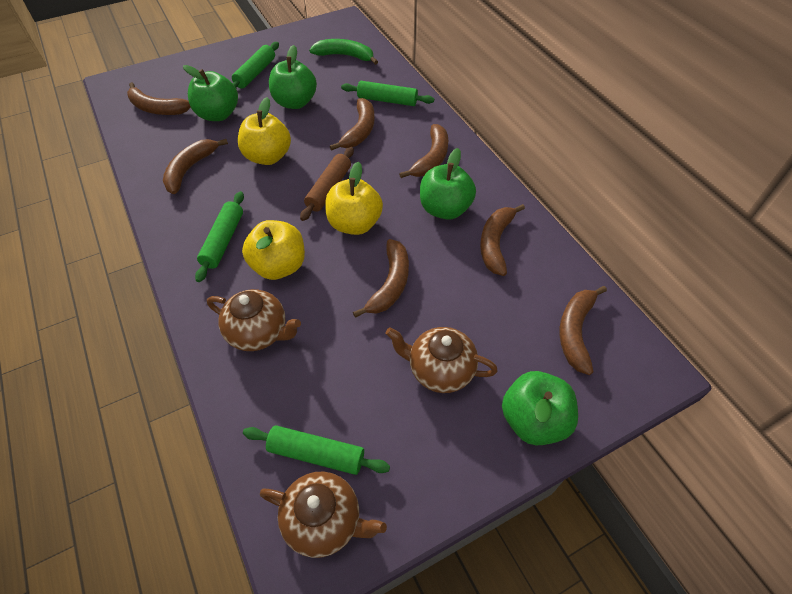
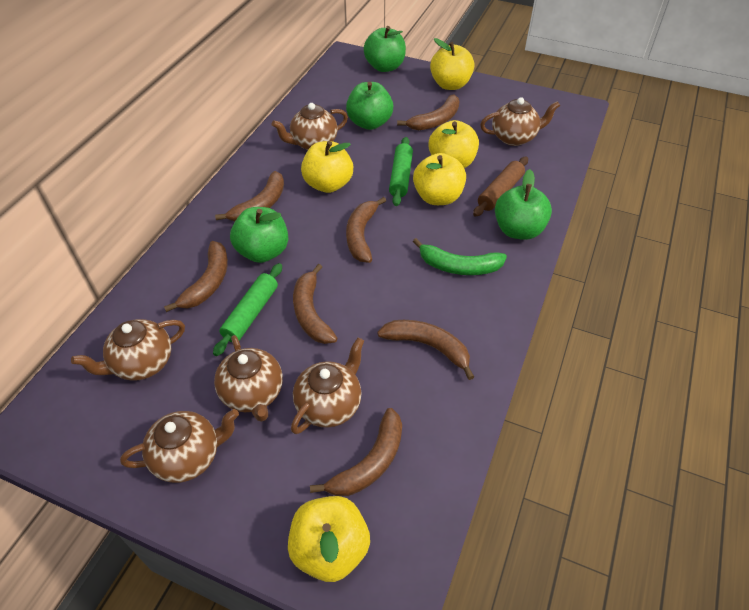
brown teapot: 3 -> 6
green rolling pin: 4 -> 2
yellow apple: 3 -> 5

